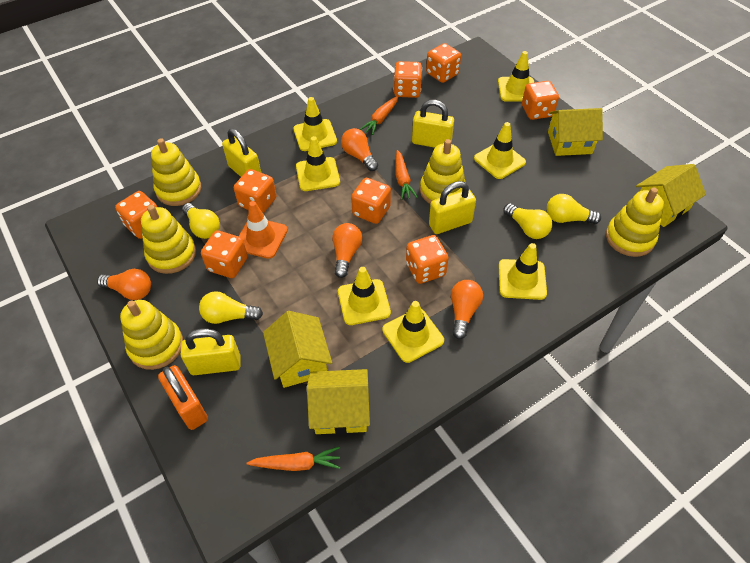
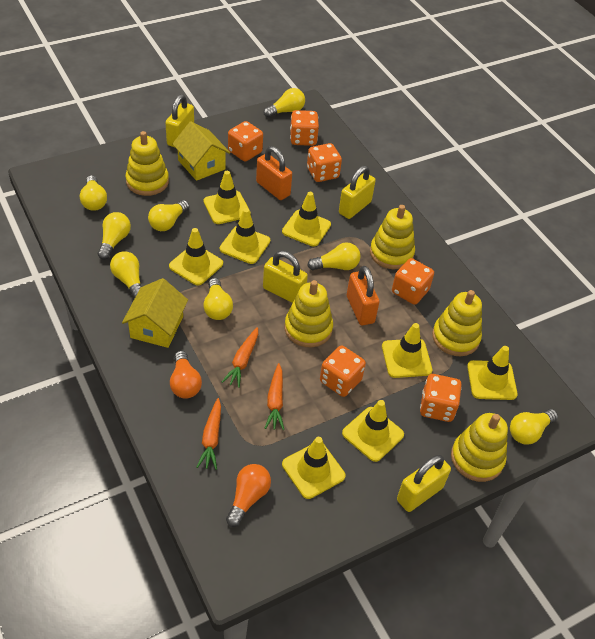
orange dice: 8 -> 6
orange light bulb: 4 -> 2
orange padlock: 1 -> 2
orange traffic cone: 1 -> 0
yellow house: 4 -> 2
yellow light bulb: 4 -> 8
yellow traffic cone: 7 -> 8

